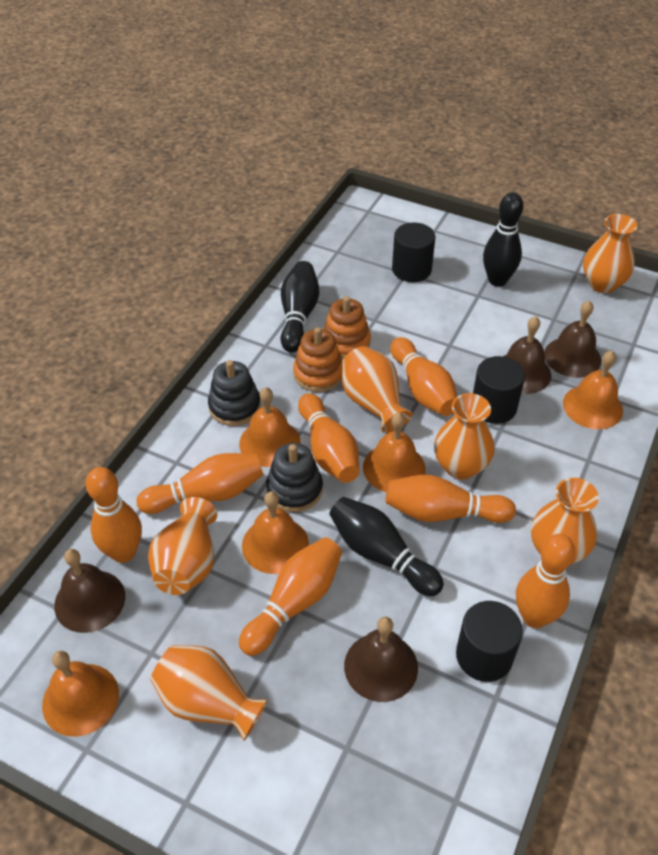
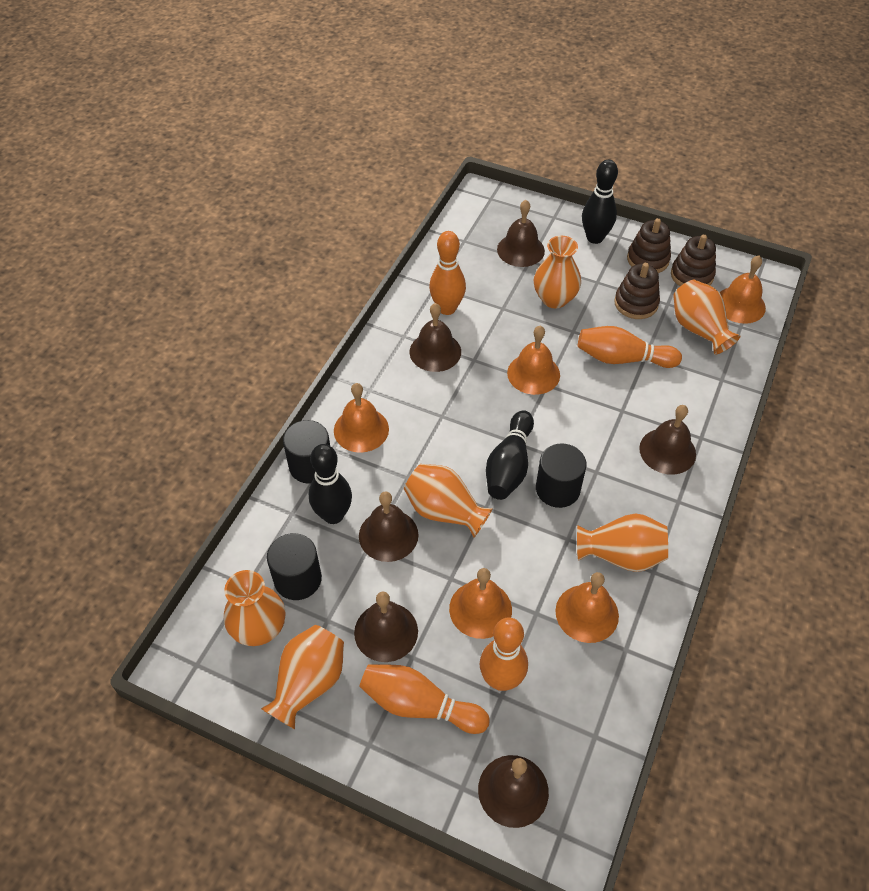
black stacking toy: 2 -> 0
brown bell: 4 -> 6
brown stacking toy: 0 -> 3
orange bowling pin: 7 -> 4
orange stacking toy: 2 -> 0

